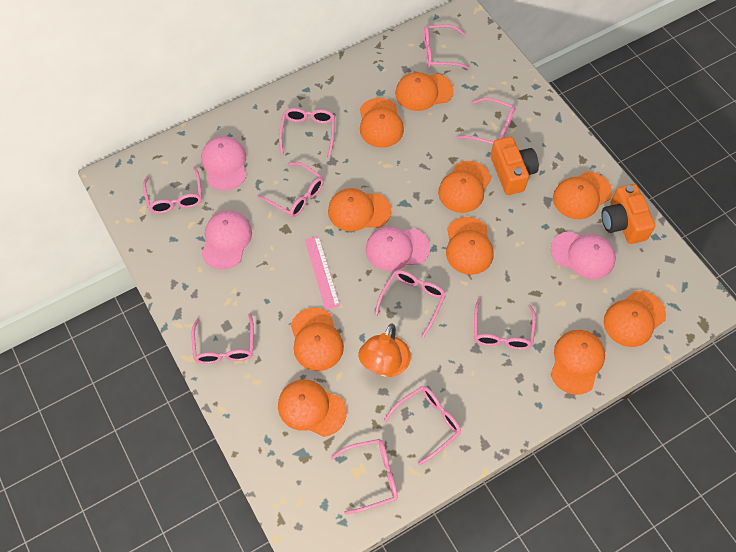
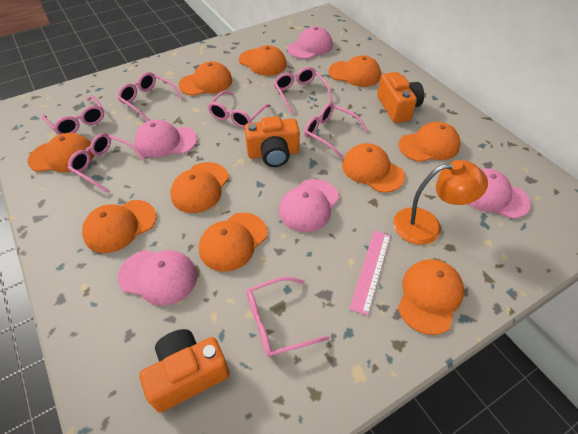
orange camera: 2 -> 3
pink cap: 4 -> 5
pink glasses: 10 -> 7

